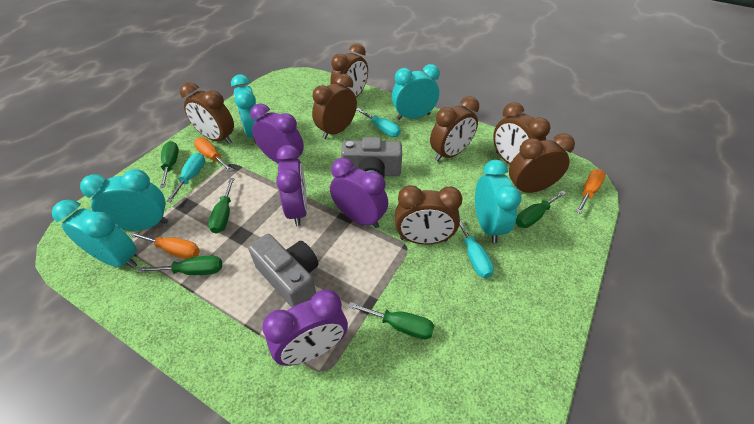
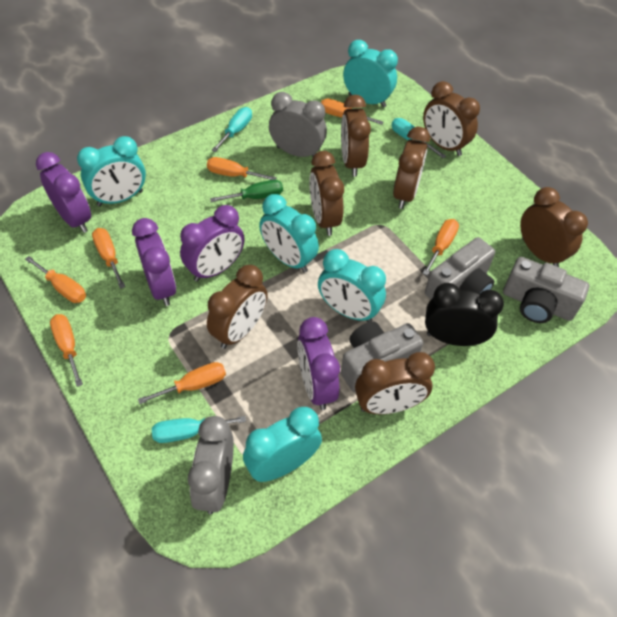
black clock: 0 -> 1
green screwdriver: 5 -> 1
grey camera: 2 -> 3
grey clock: 0 -> 2
orange screwdriver: 3 -> 7

